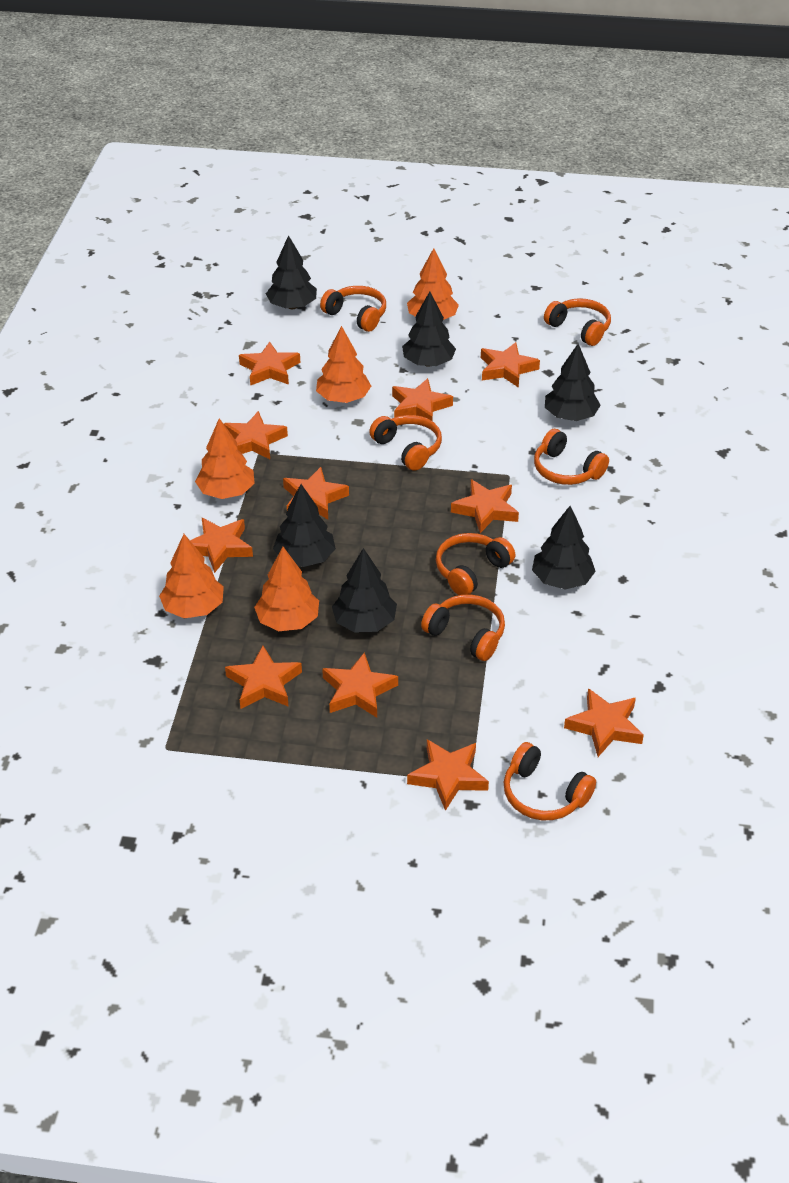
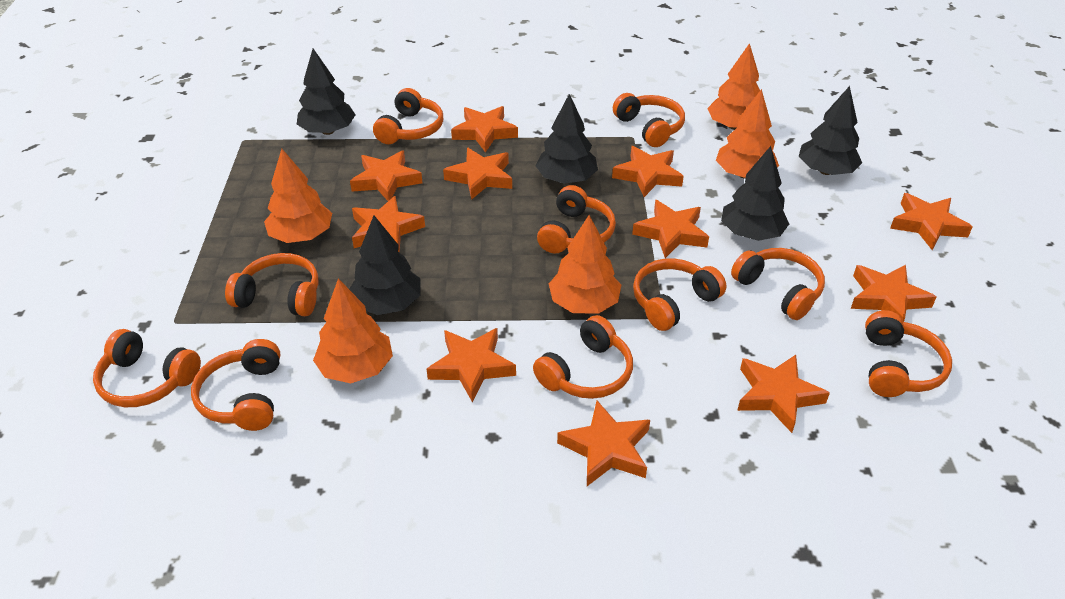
black tree: 6 -> 5
orange headphones: 7 -> 10

